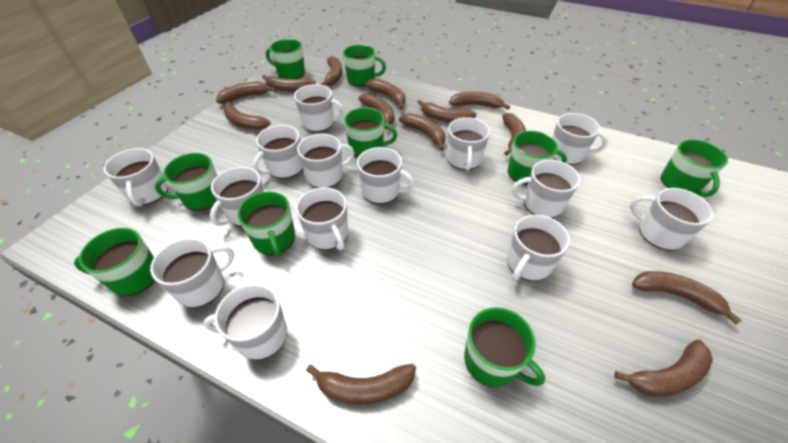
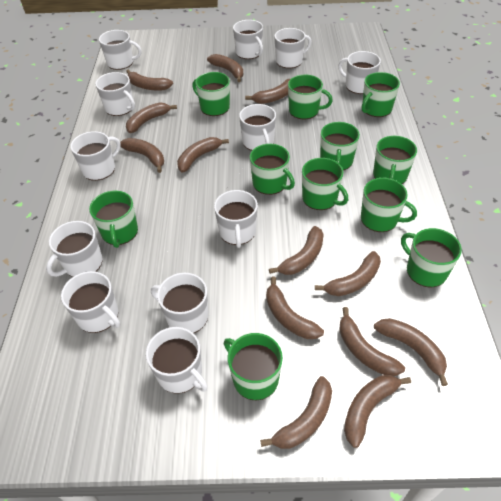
green mug: 9 -> 11
white mug: 14 -> 12

